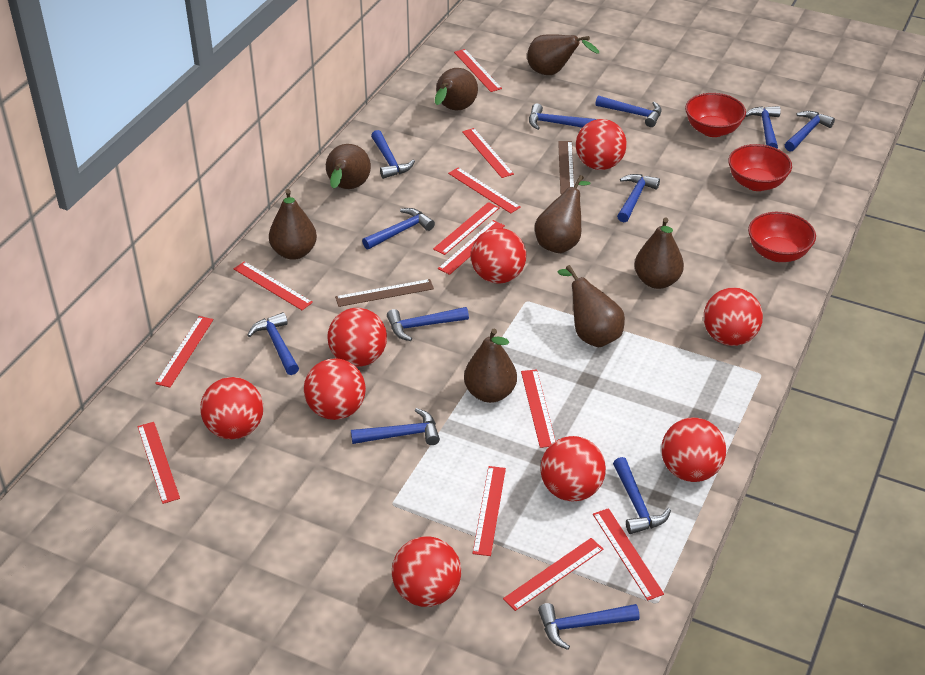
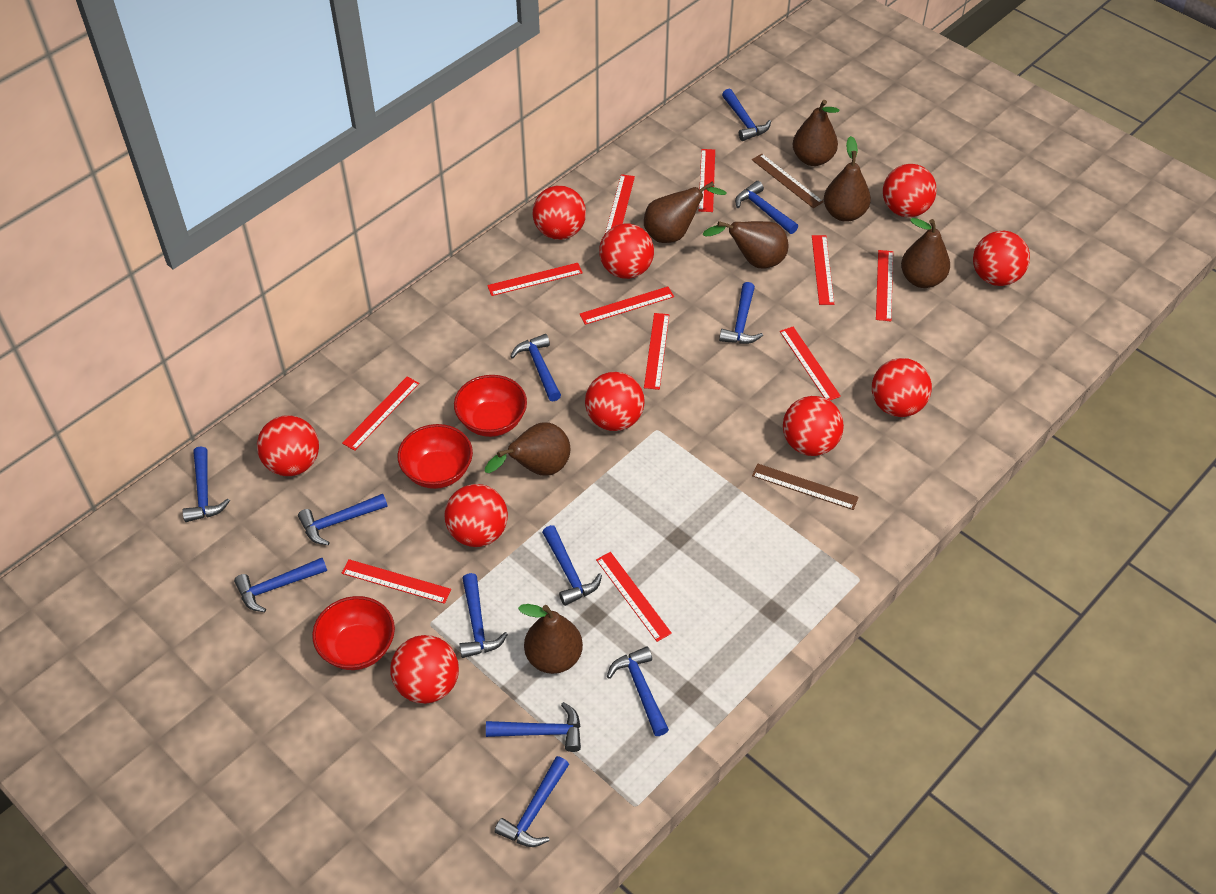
brown pear: 8 -> 7
red ball: 9 -> 10
red ruler: 12 -> 11

